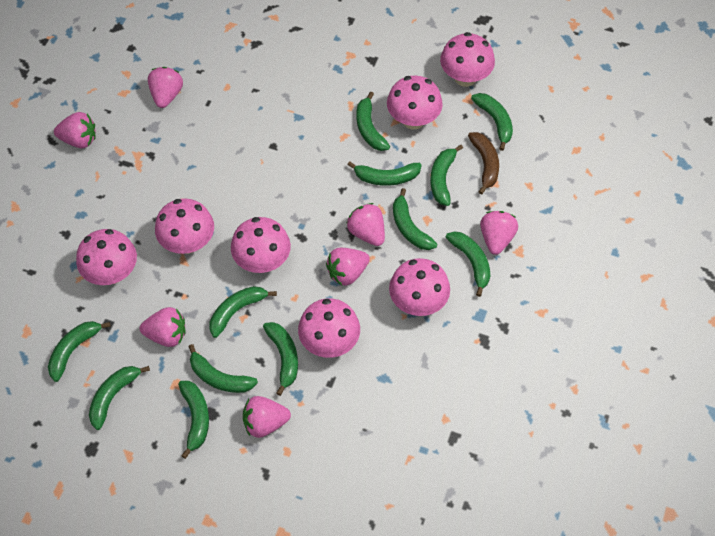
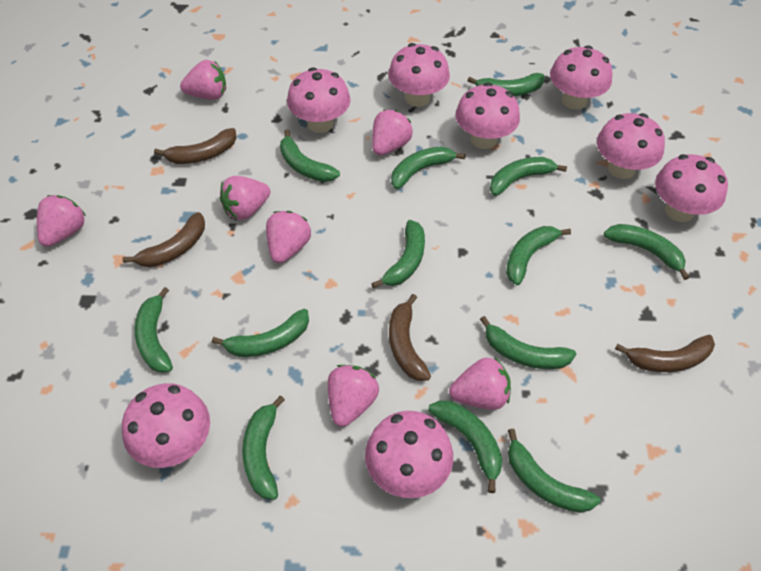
brown banana: 1 -> 4
green banana: 12 -> 13
pink mushroom: 7 -> 8

